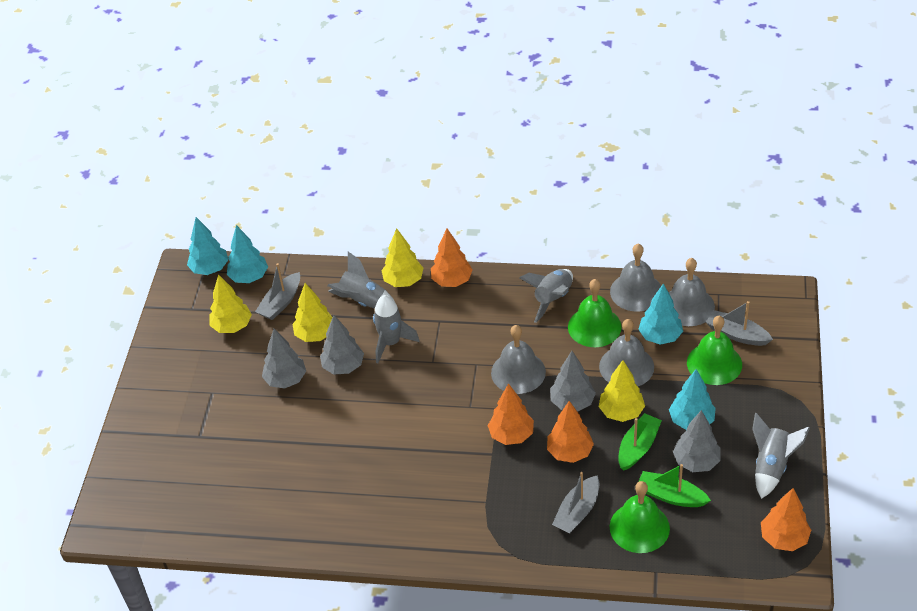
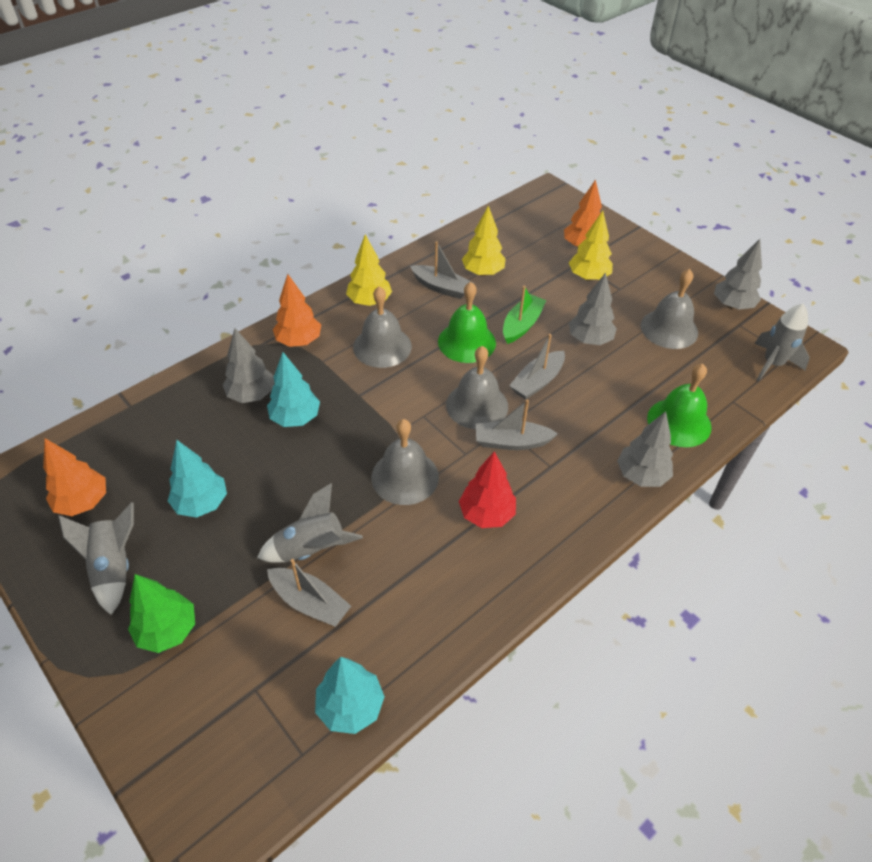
green bell: 3 -> 2
green boat: 2 -> 1
green tree: 0 -> 1
grey boat: 3 -> 4
grey rocket: 4 -> 3
orange tree: 4 -> 3
red tree: 0 -> 1
turquoise tree: 4 -> 3
yellow tree: 4 -> 3

